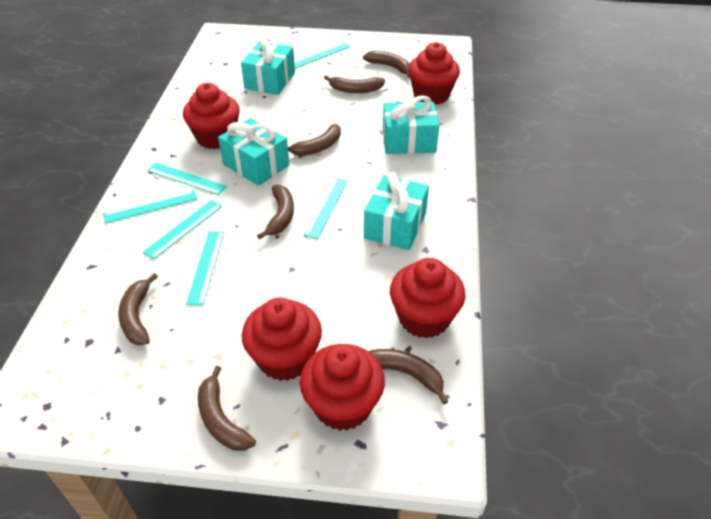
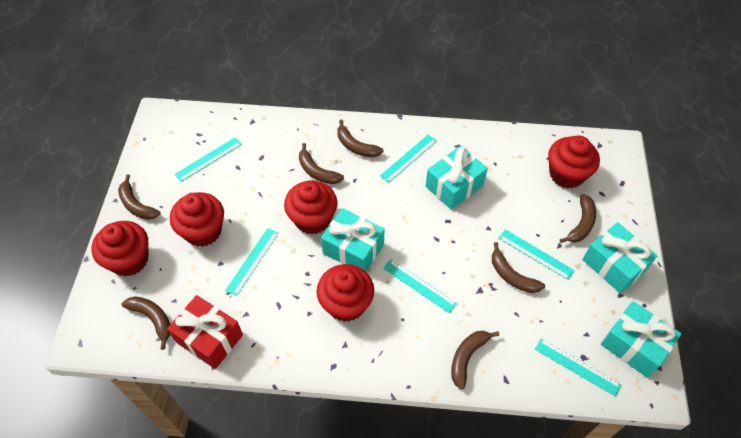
red gift: 0 -> 1

